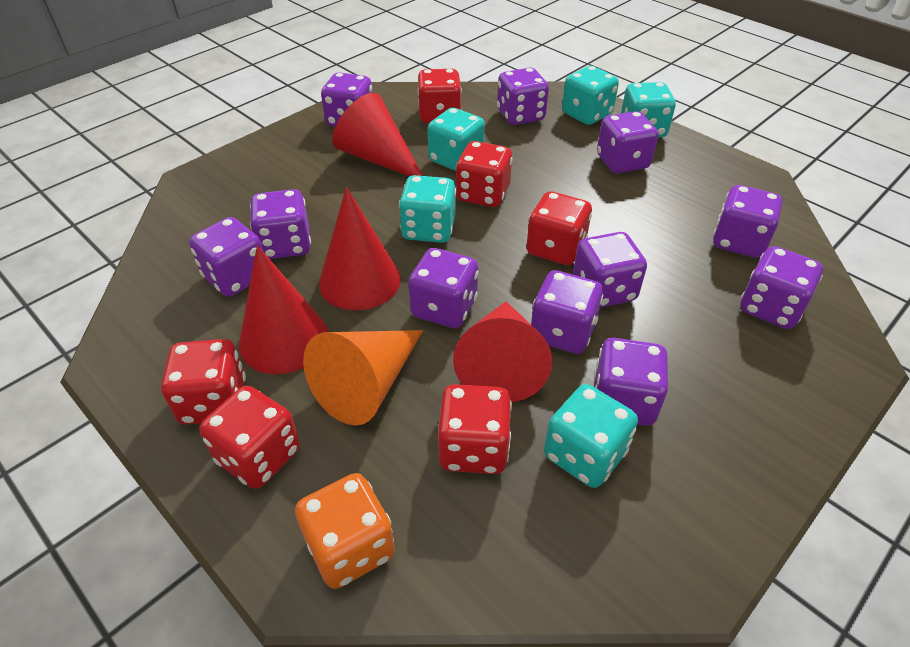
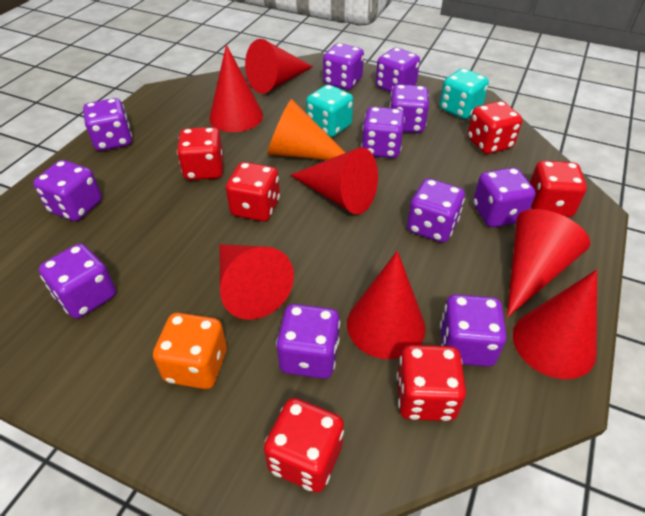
red cone: 4 -> 7
turquoise dice: 5 -> 2

